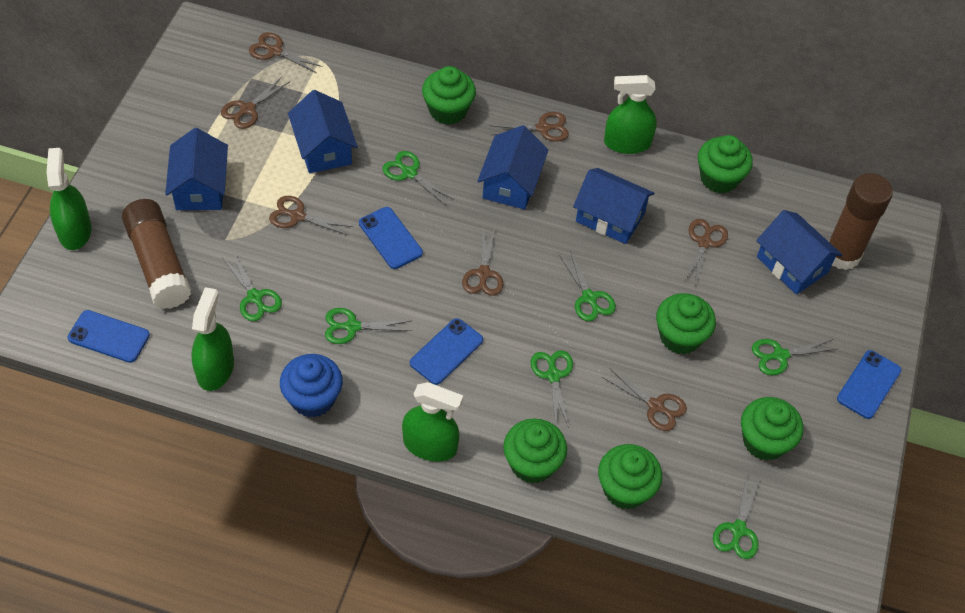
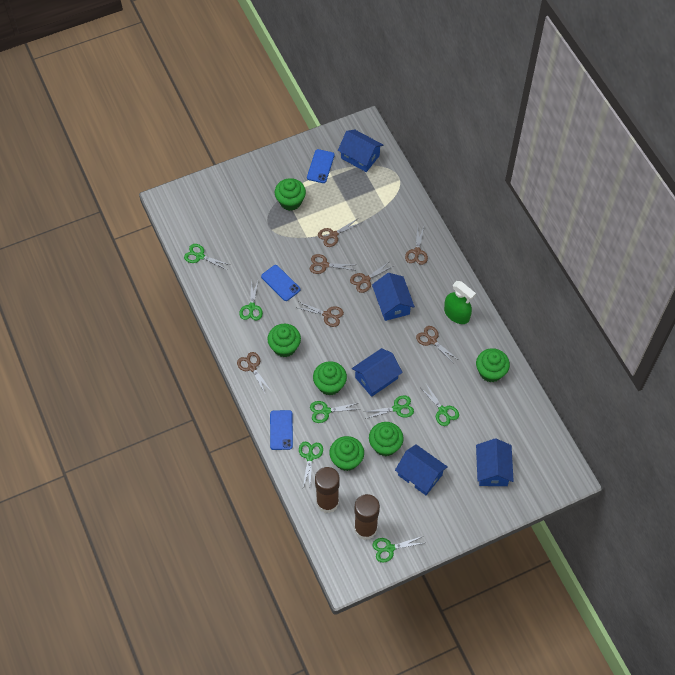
blue cupcake: 1 -> 0
blue phone: 4 -> 3
green spray bottle: 4 -> 1

